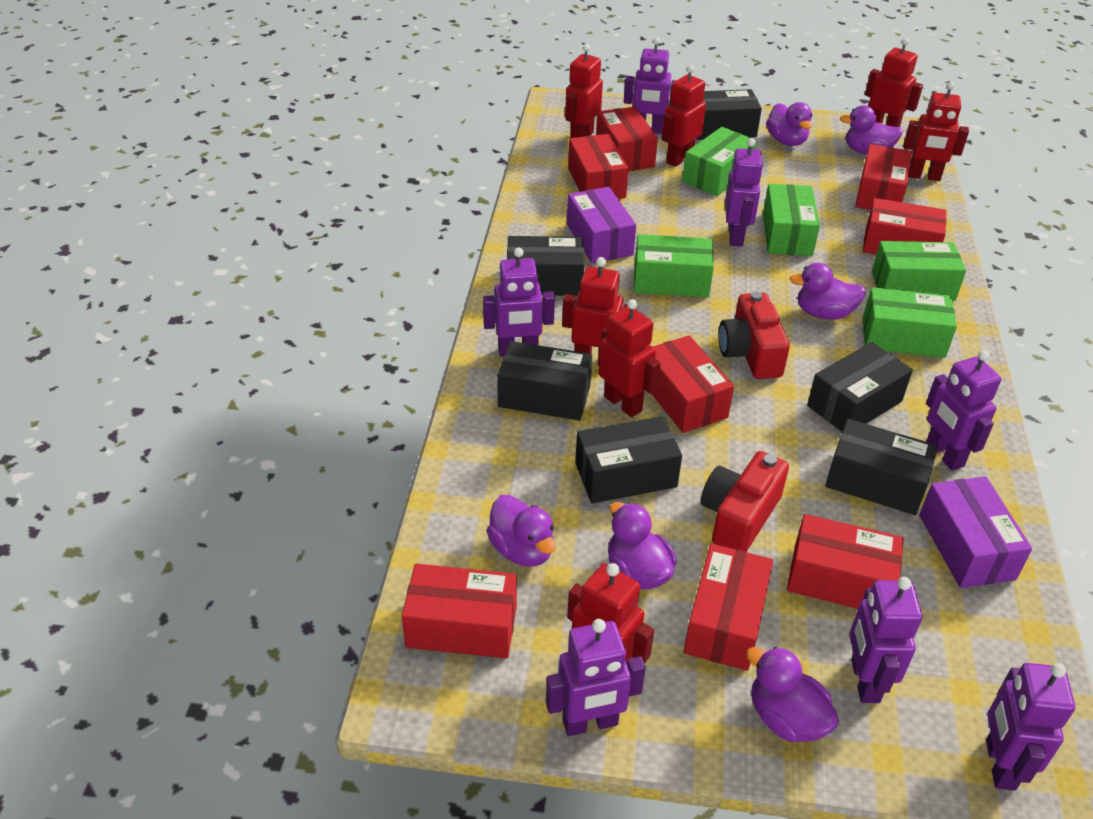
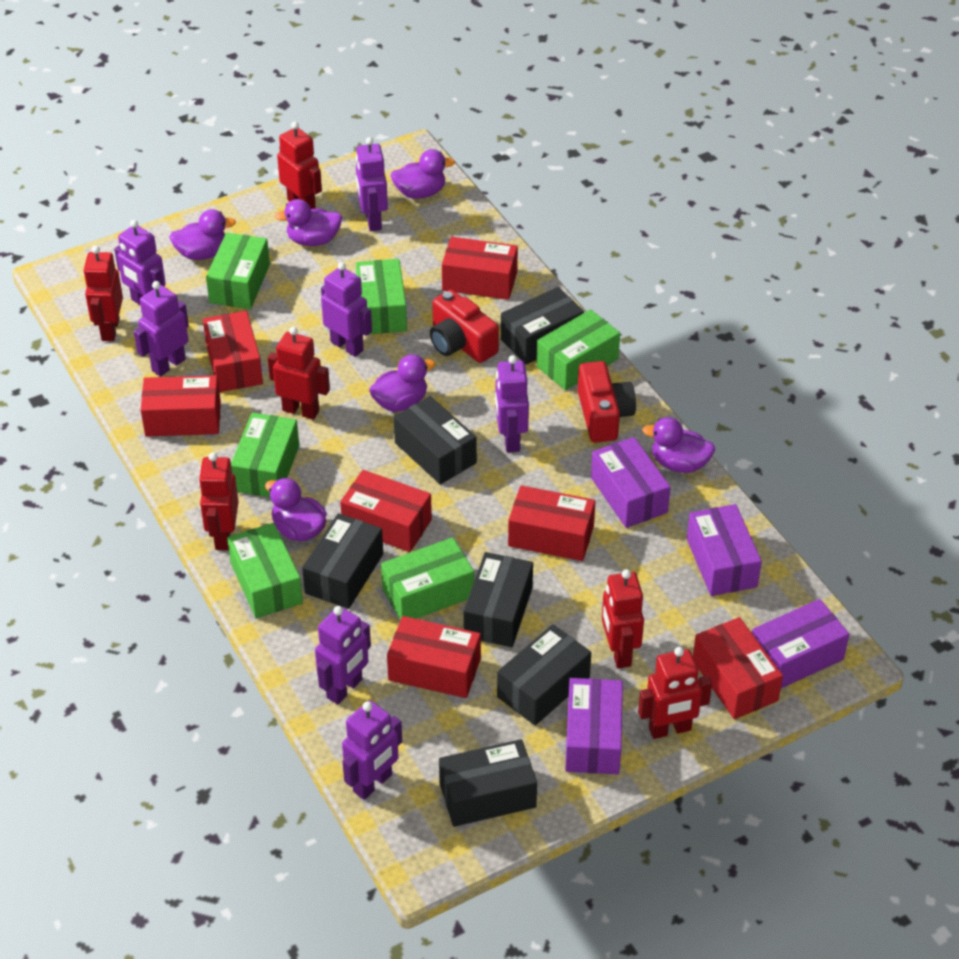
green box: 5 -> 6
purple box: 2 -> 4
red box: 8 -> 7
red robot: 7 -> 6

